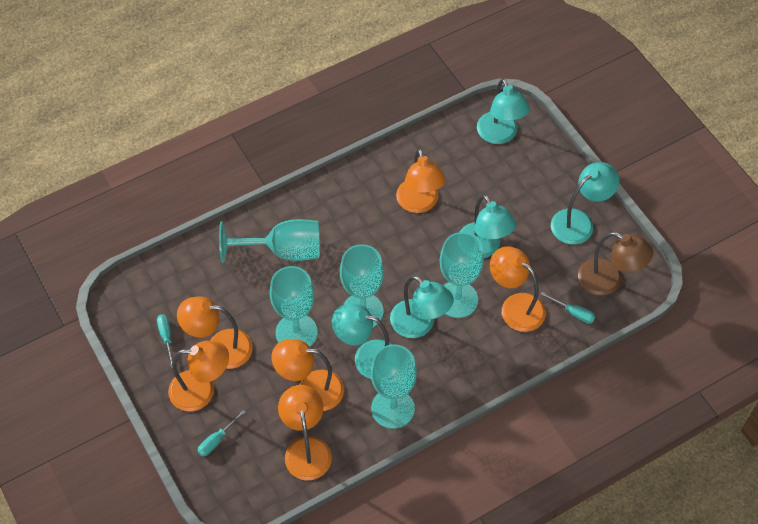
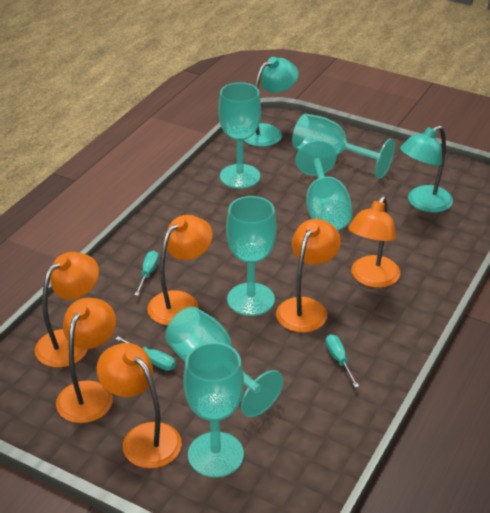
brown lamp: 1 -> 0
turquoise goblet: 5 -> 6
turquoise lamp: 5 -> 2

